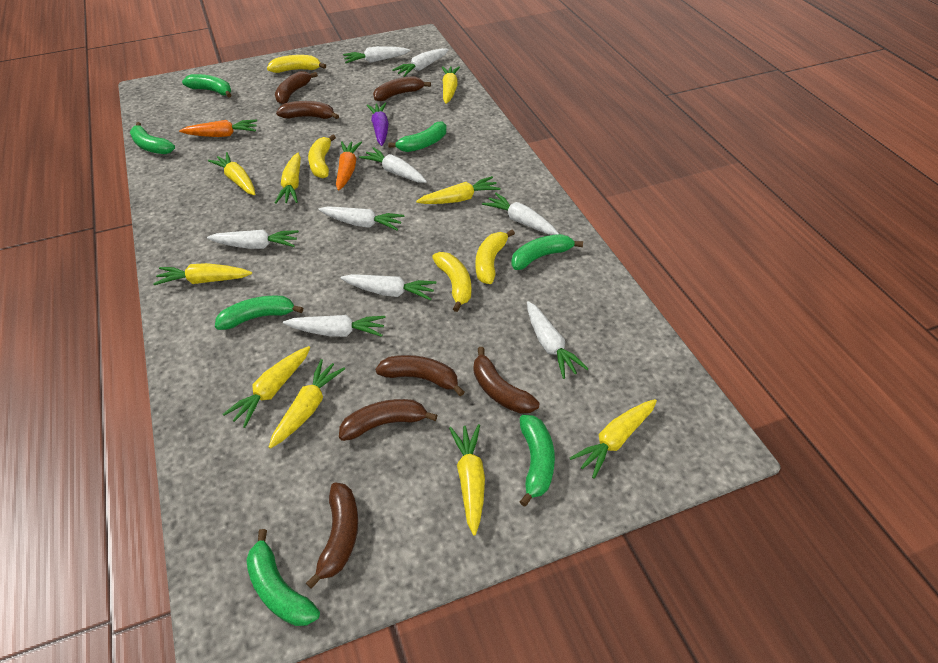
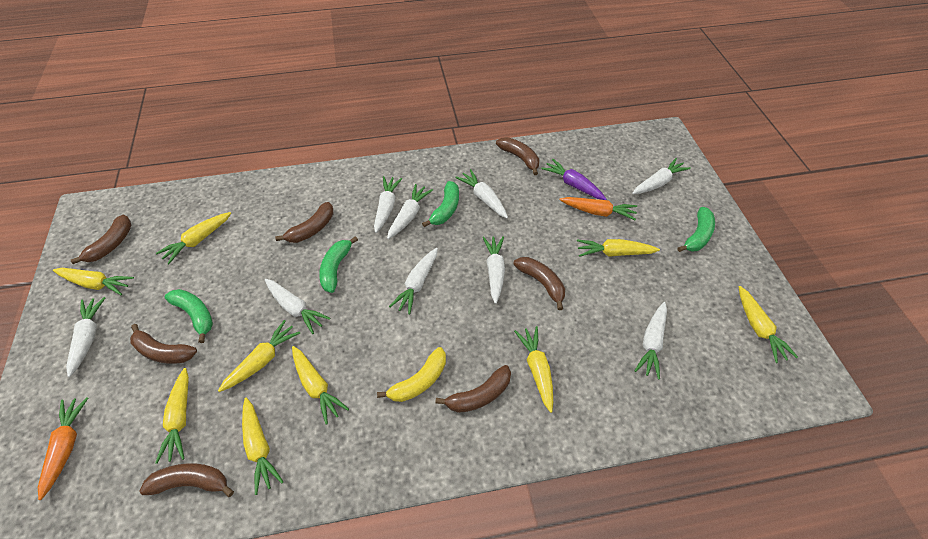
green banana: 7 -> 4
yellow banana: 4 -> 1

